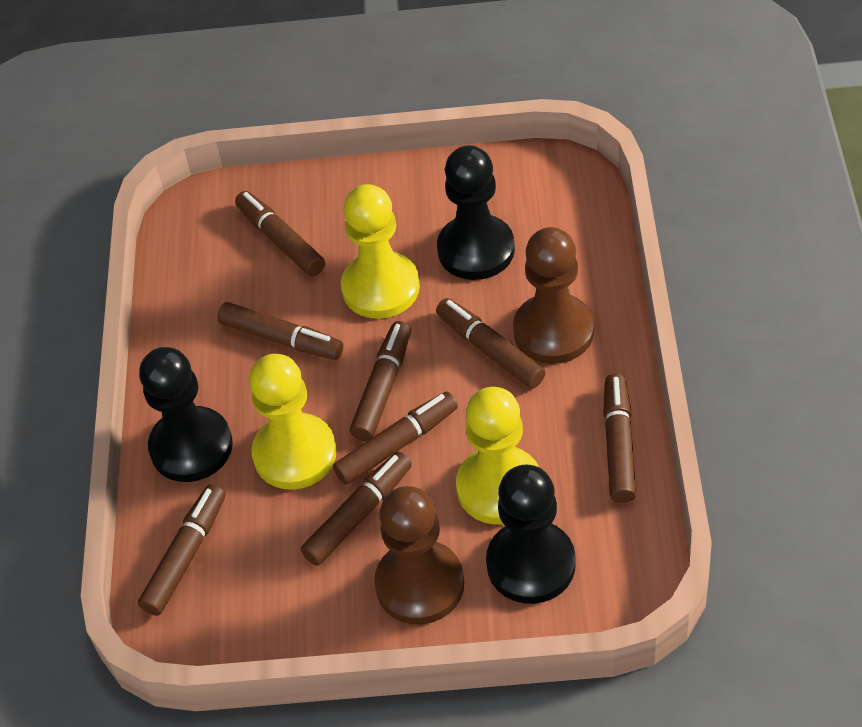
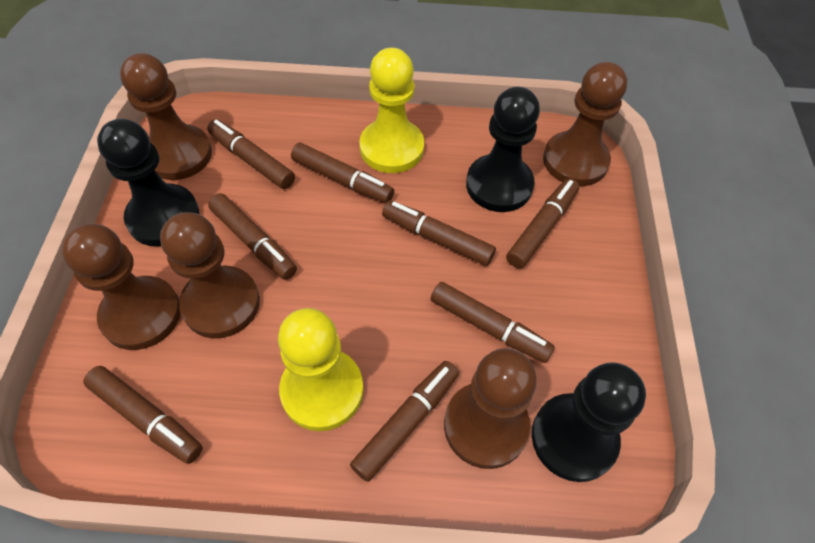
brown pawn: 2 -> 5
yellow pawn: 3 -> 2

